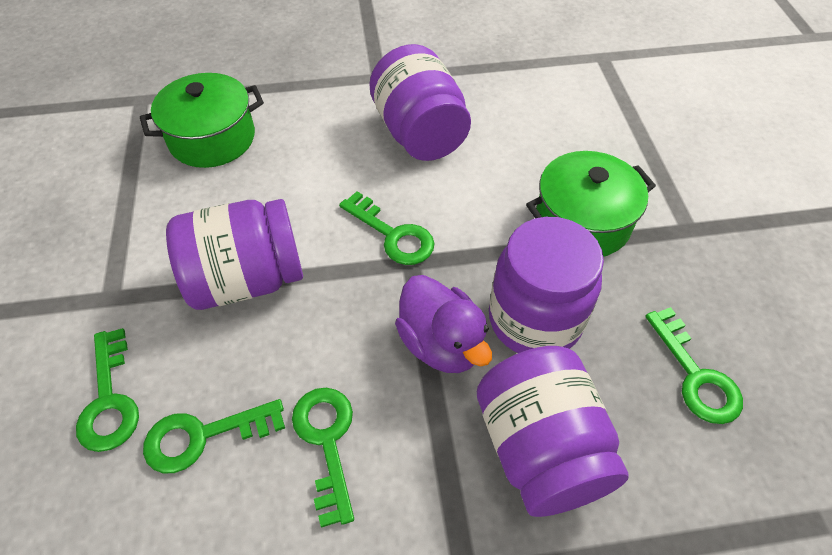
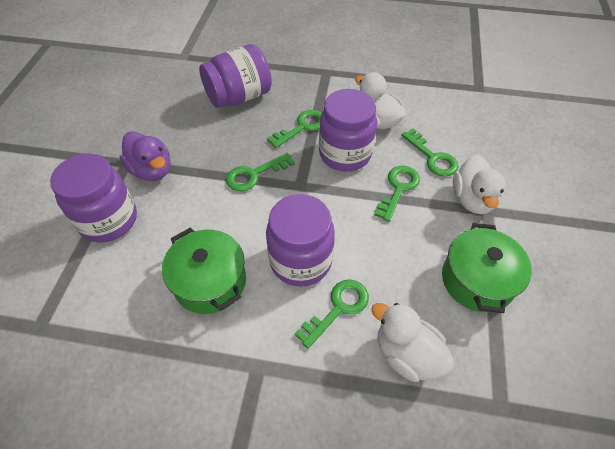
white duck: 0 -> 3

